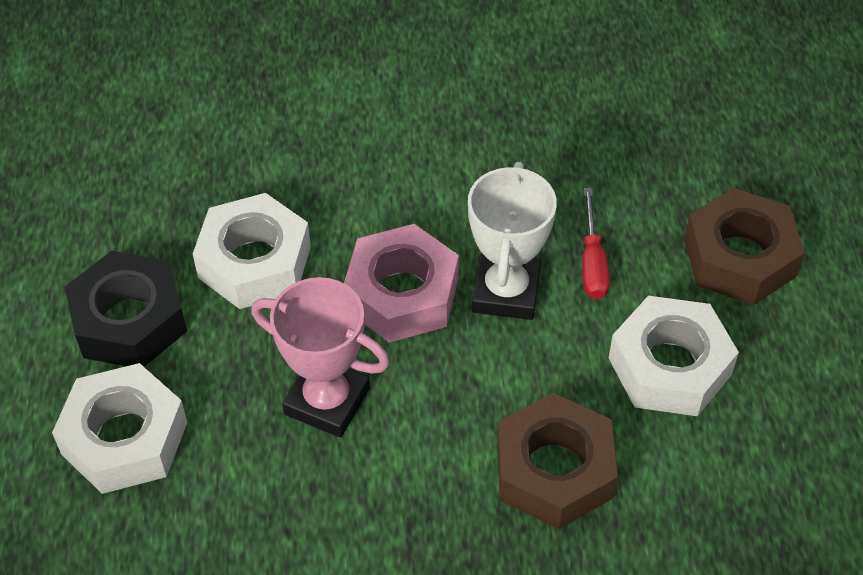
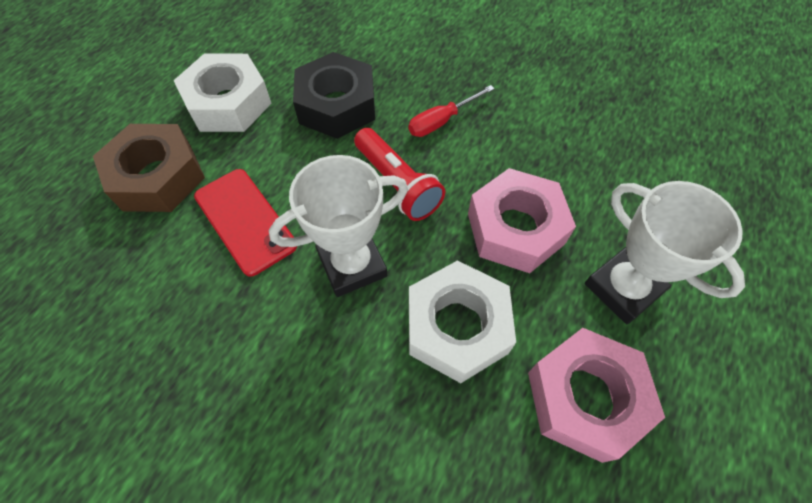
brown nut: 2 -> 1
pink nut: 1 -> 2
pink trophy: 1 -> 0
red flashlight: 0 -> 1
red phone: 0 -> 1
white nut: 3 -> 2
white trophy: 1 -> 2

